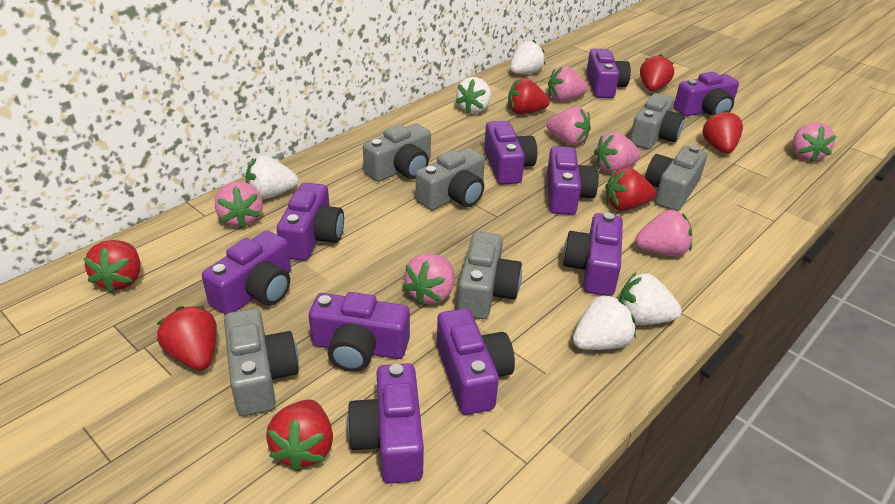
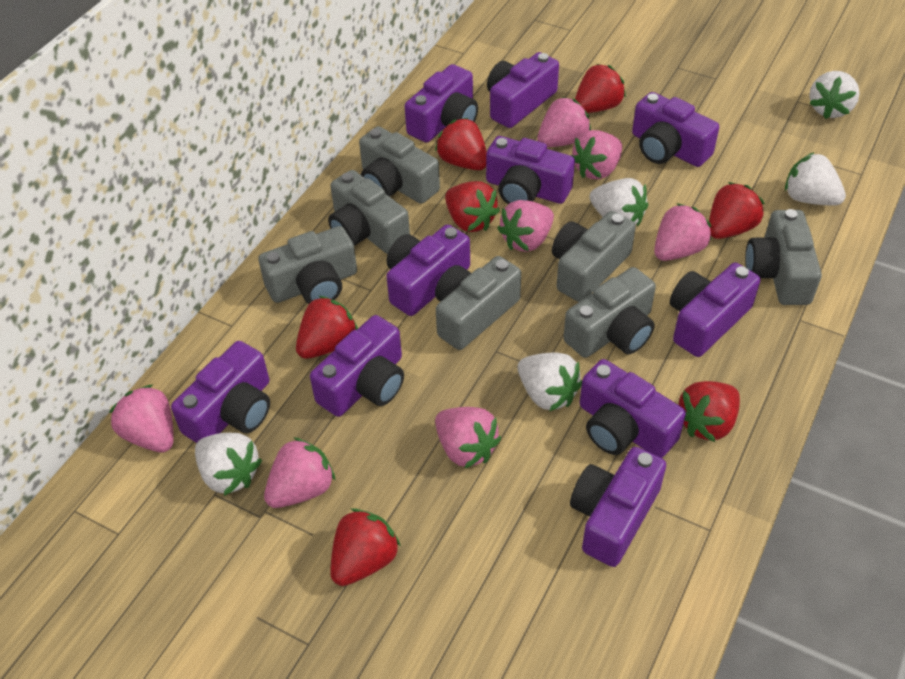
grey camera: 6 -> 7

